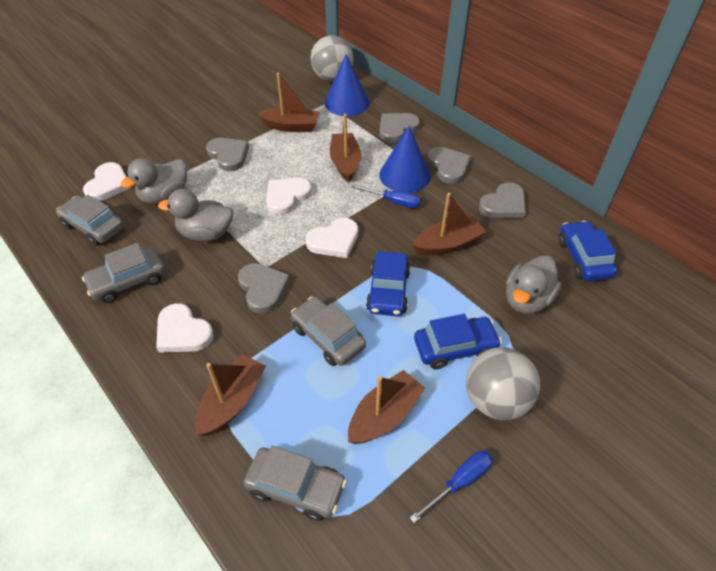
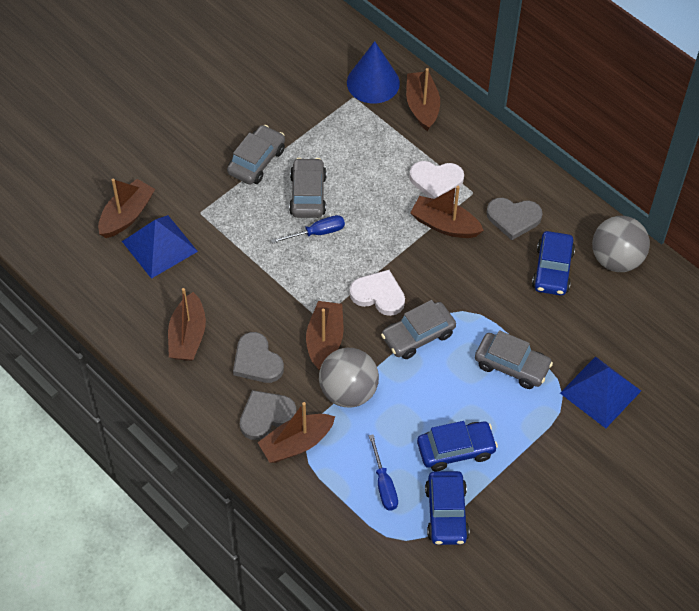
blue cone: 2 -> 1
blue pyramid: 0 -> 2
brown boat: 5 -> 6
grey duck: 3 -> 0
grey heart: 5 -> 3
white heart: 4 -> 2

